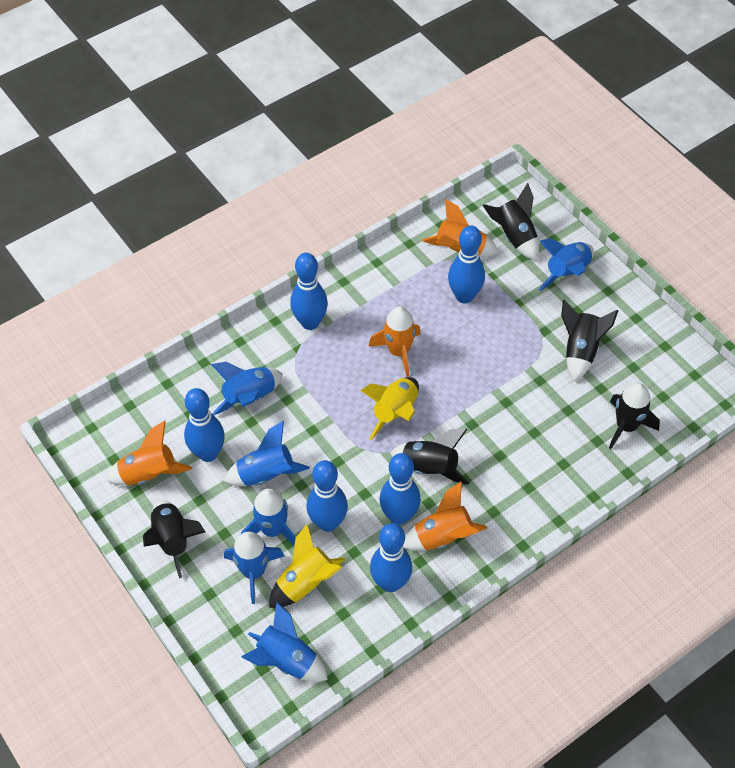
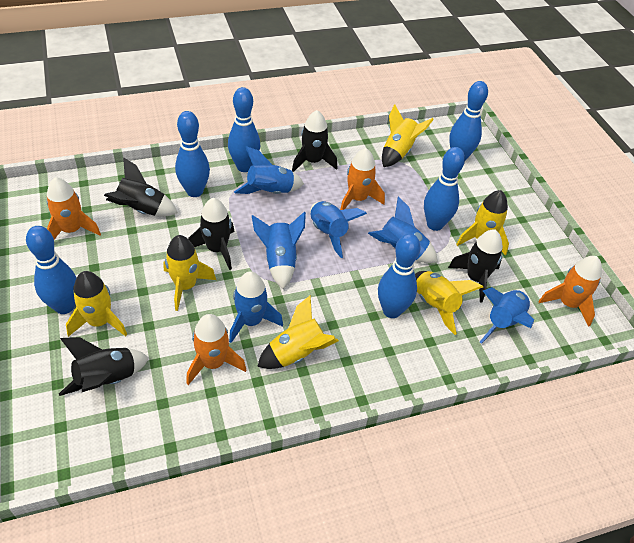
yellow rocket: 2 -> 6

